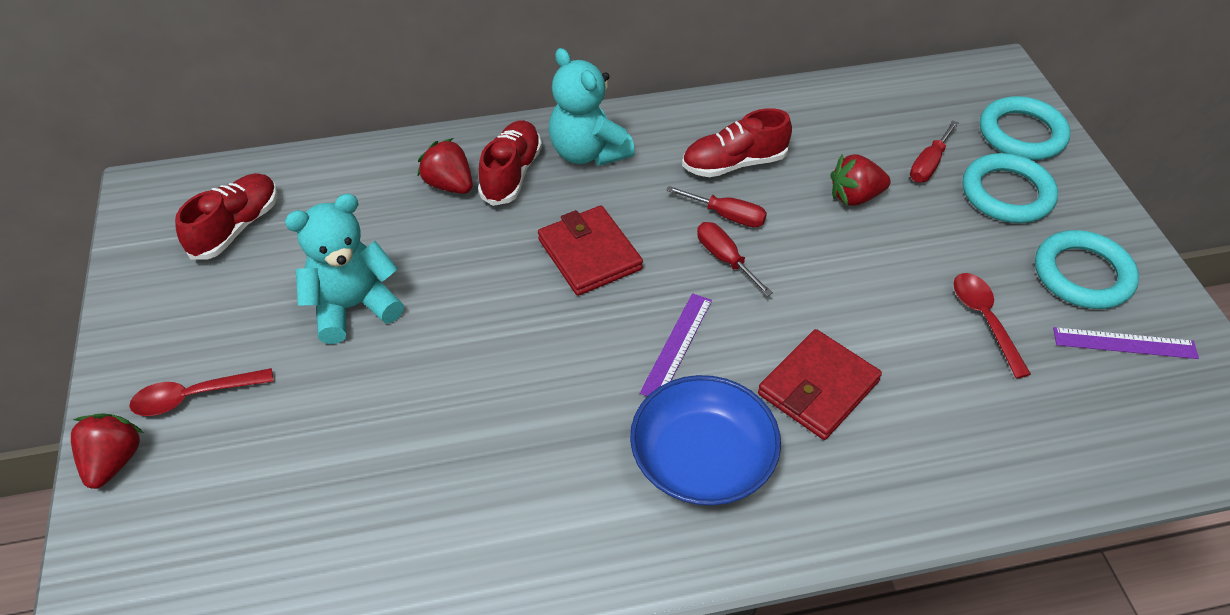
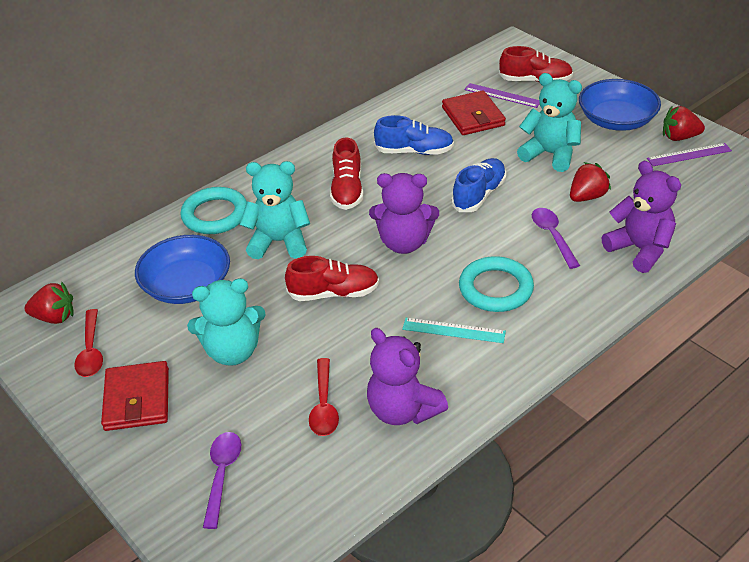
blue bowl: 1 -> 2
blue shoe: 0 -> 2
purple spoon: 0 -> 2
purple teddy bear: 0 -> 3
red screwdriver: 3 -> 0
turquoise ring: 3 -> 2
turquoise ruler: 0 -> 1
turquoise teddy bear: 2 -> 3

